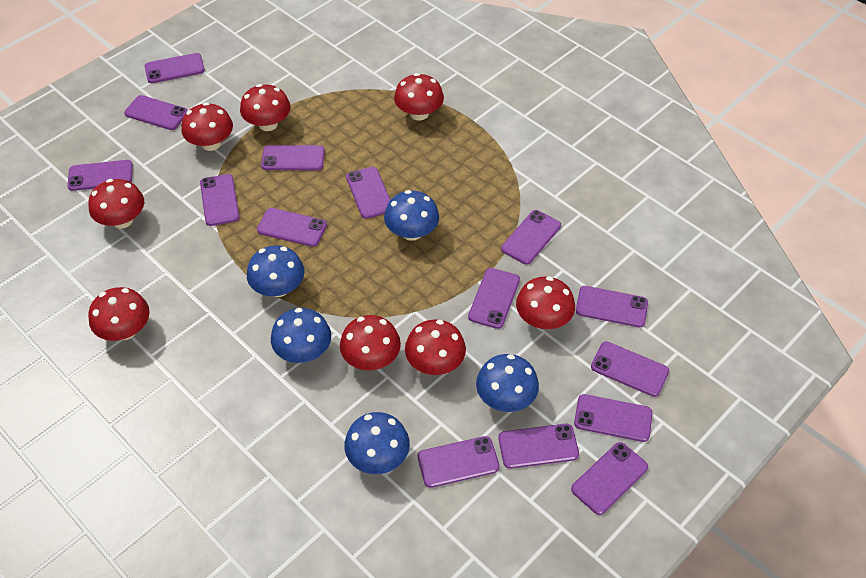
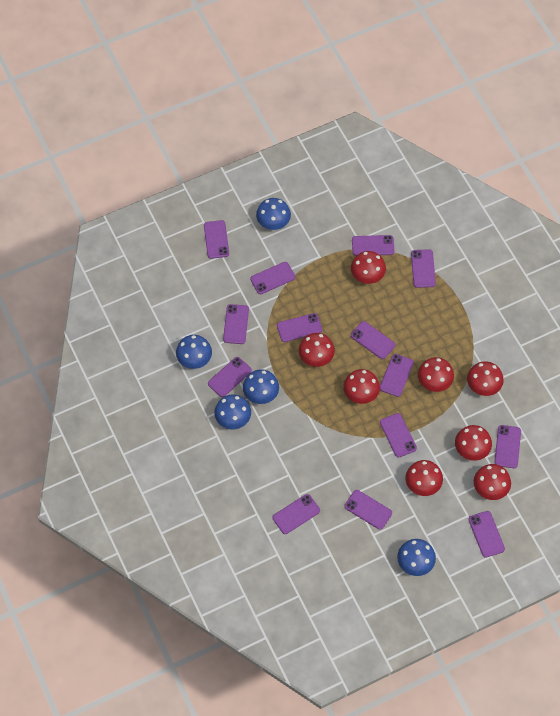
purple phone: 15 -> 14

